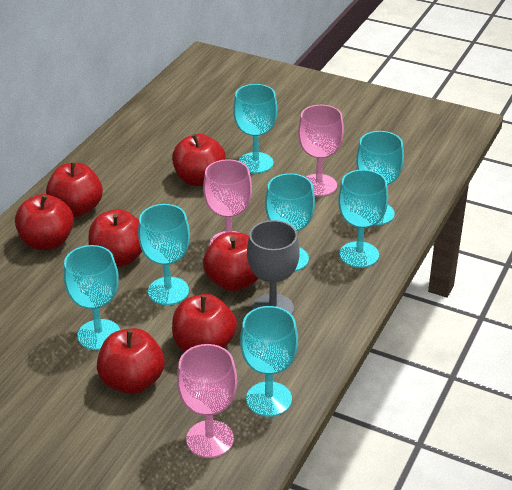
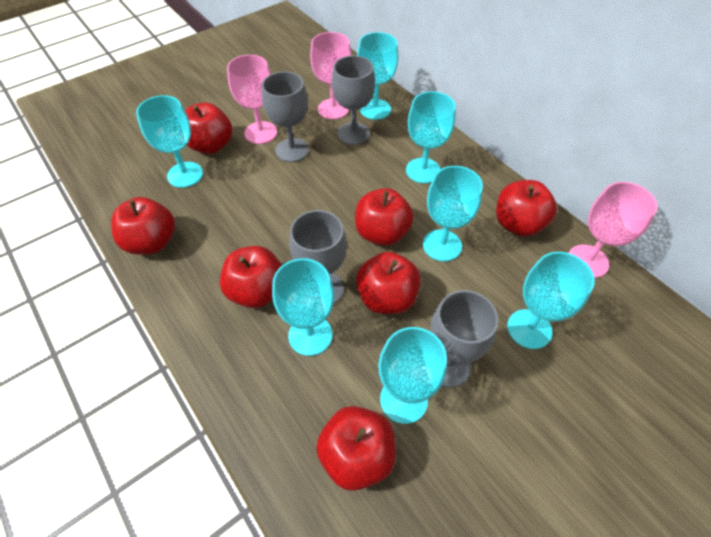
grey goblet: 1 -> 4

